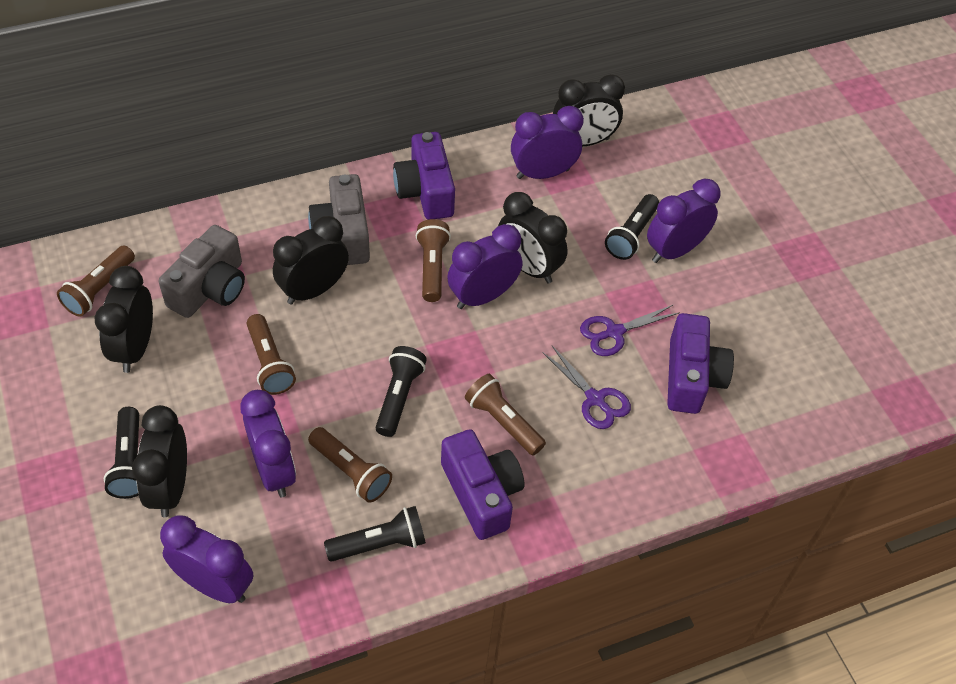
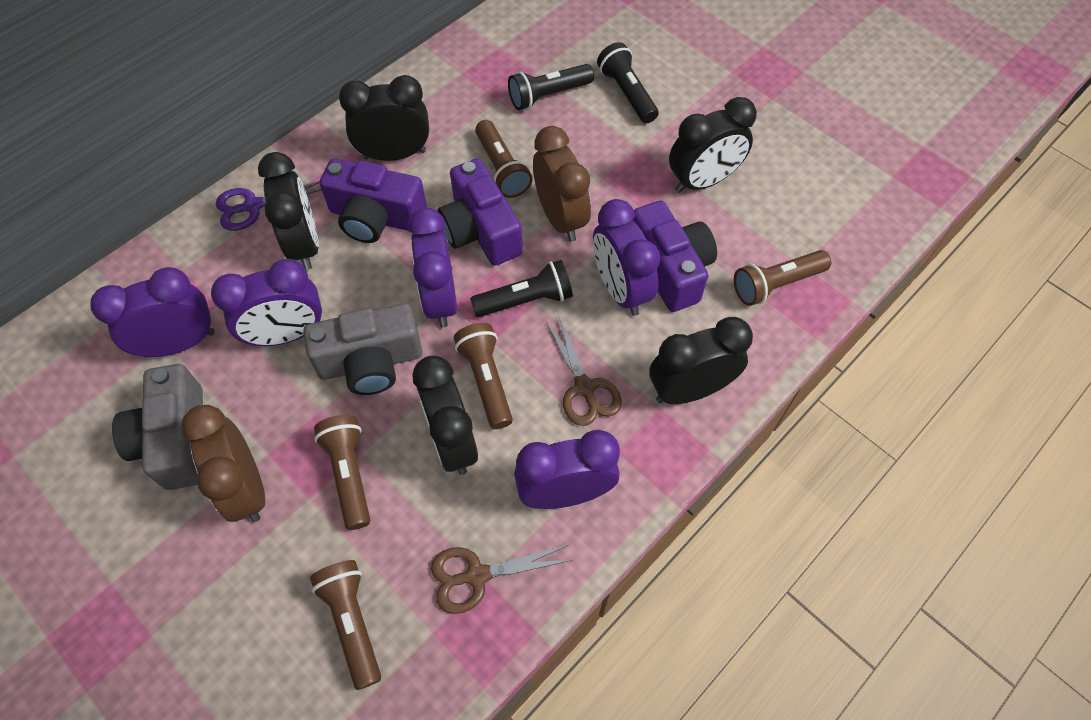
black flashlight: 4 -> 3
brown clock: 0 -> 2
brown scissors: 0 -> 2
purple scissors: 2 -> 1

